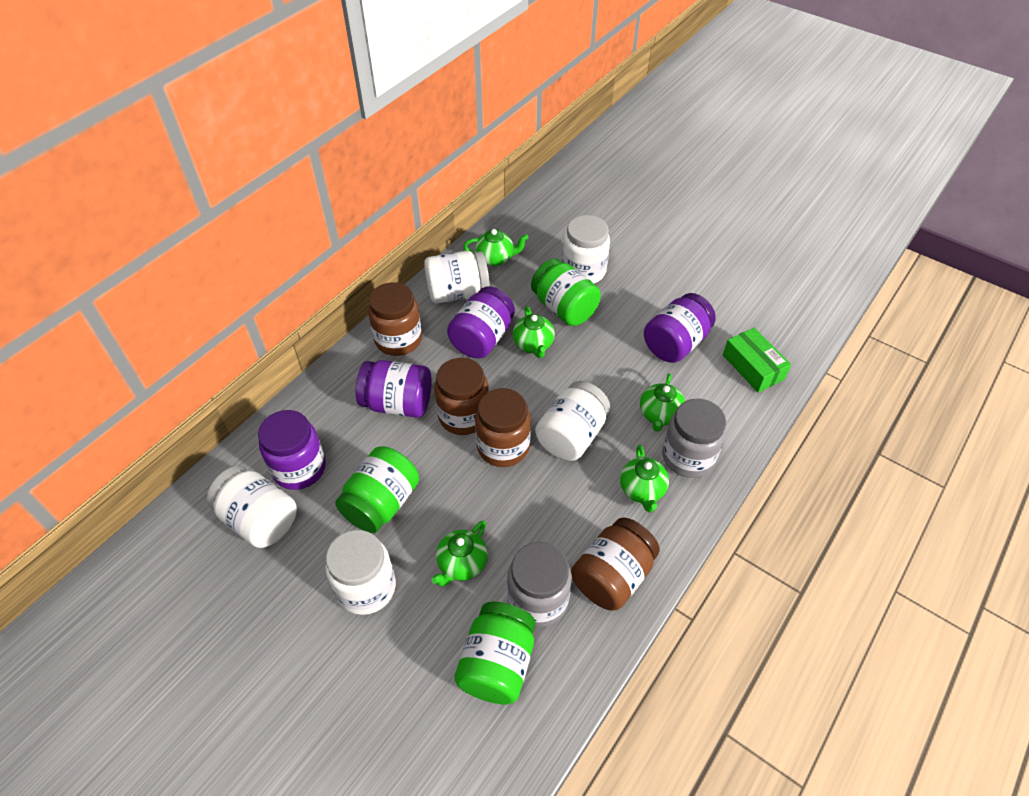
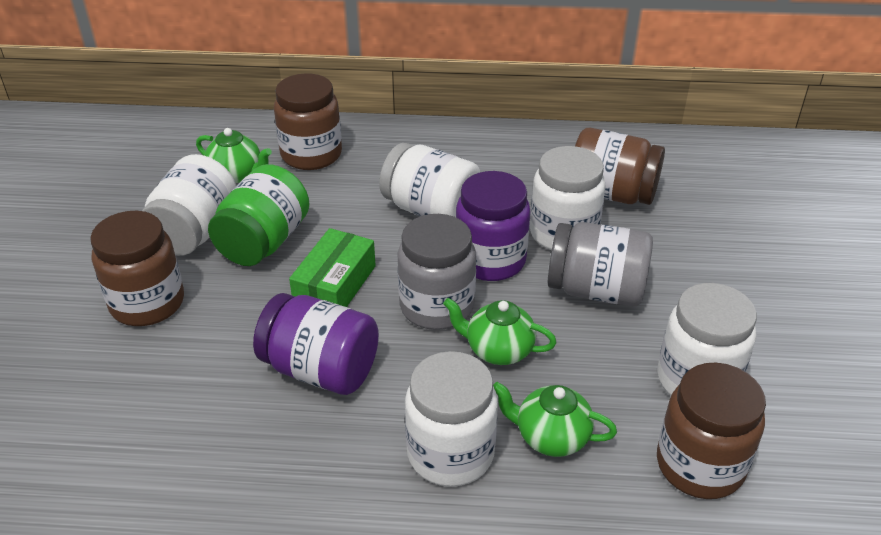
green jar: 3 -> 1
green teapot: 5 -> 3
purple jar: 4 -> 2

